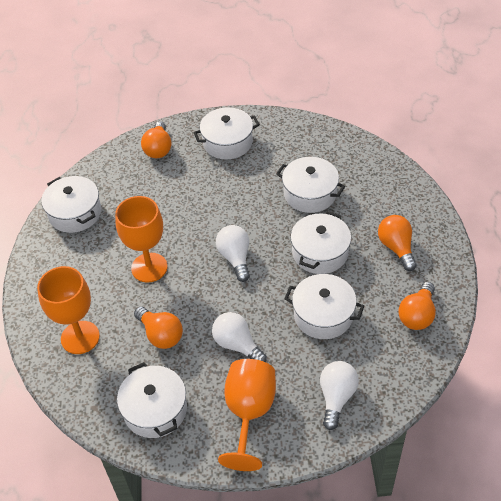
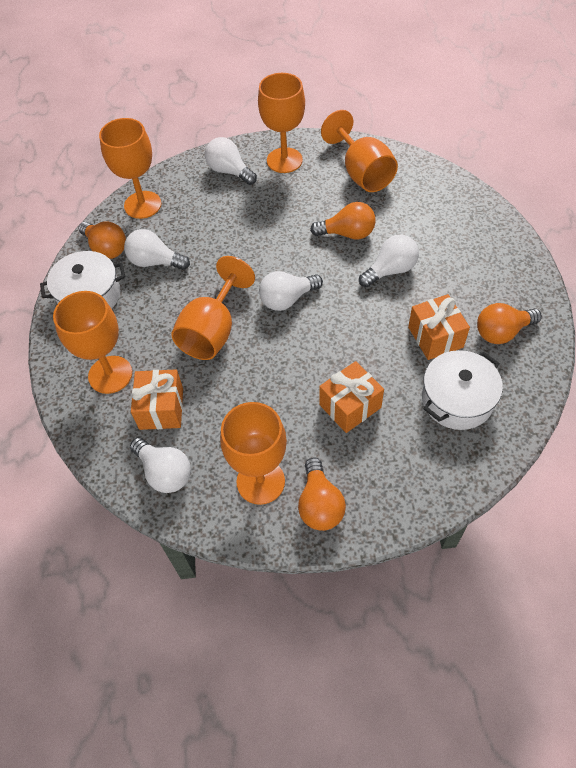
orange gift: 0 -> 3
orange goblet: 3 -> 6
white light bulb: 3 -> 5
white pot: 6 -> 2

